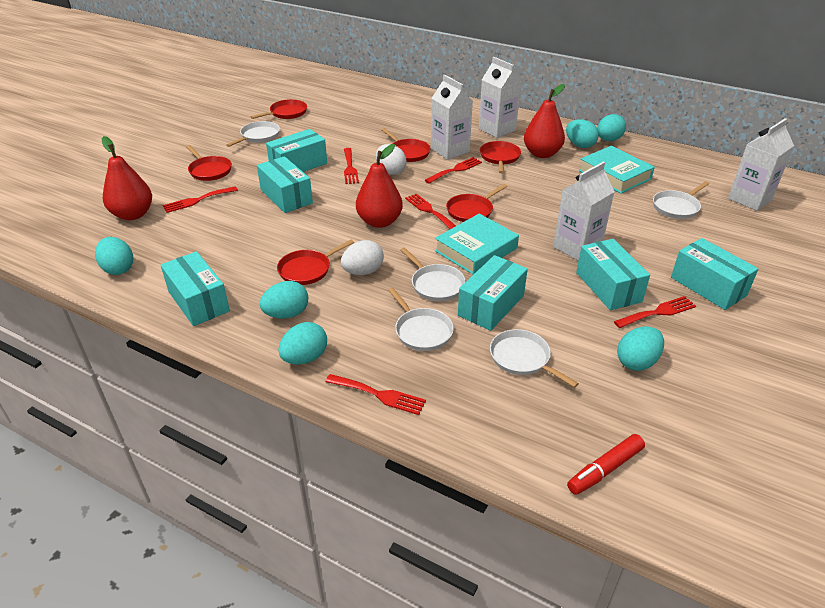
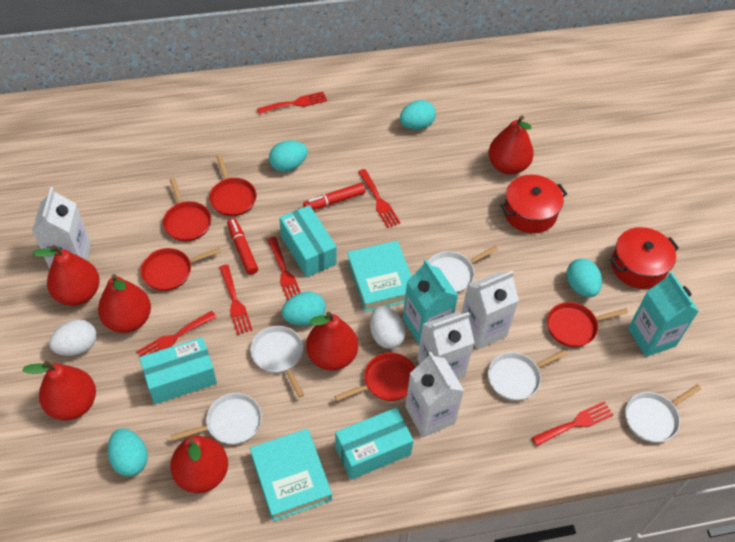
red marker: 1 -> 2
red pan: 6 -> 5
red pear: 3 -> 6
red pot: 0 -> 2
turquoise box: 6 -> 3
turquoise carton: 0 -> 2
turquoise egg: 6 -> 5

